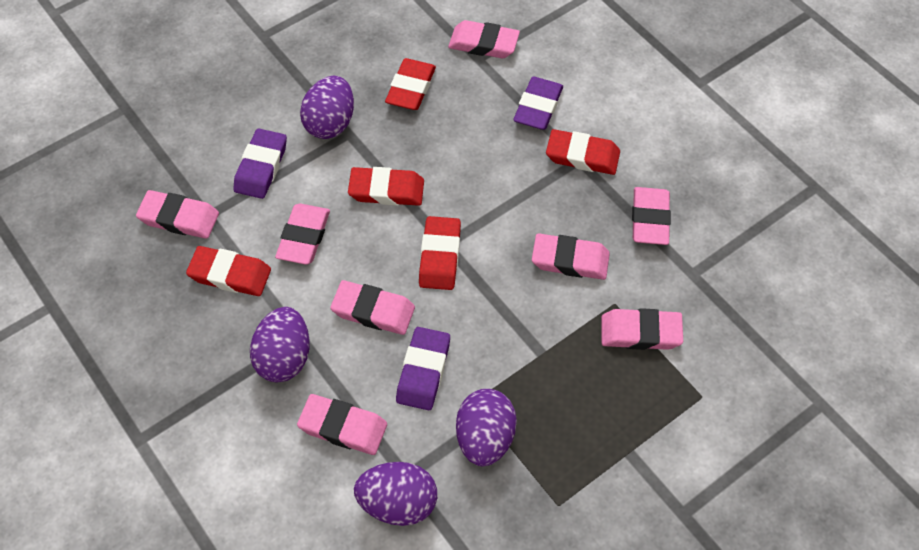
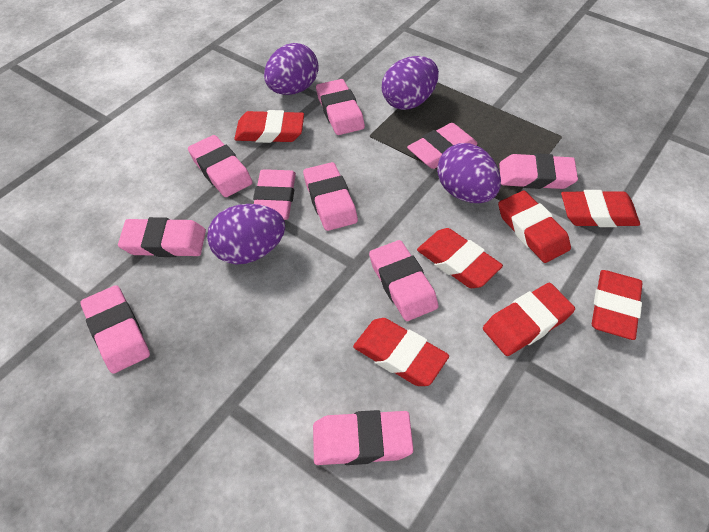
pink eraser: 8 -> 10
purple eraser: 3 -> 0
red eraser: 5 -> 7

